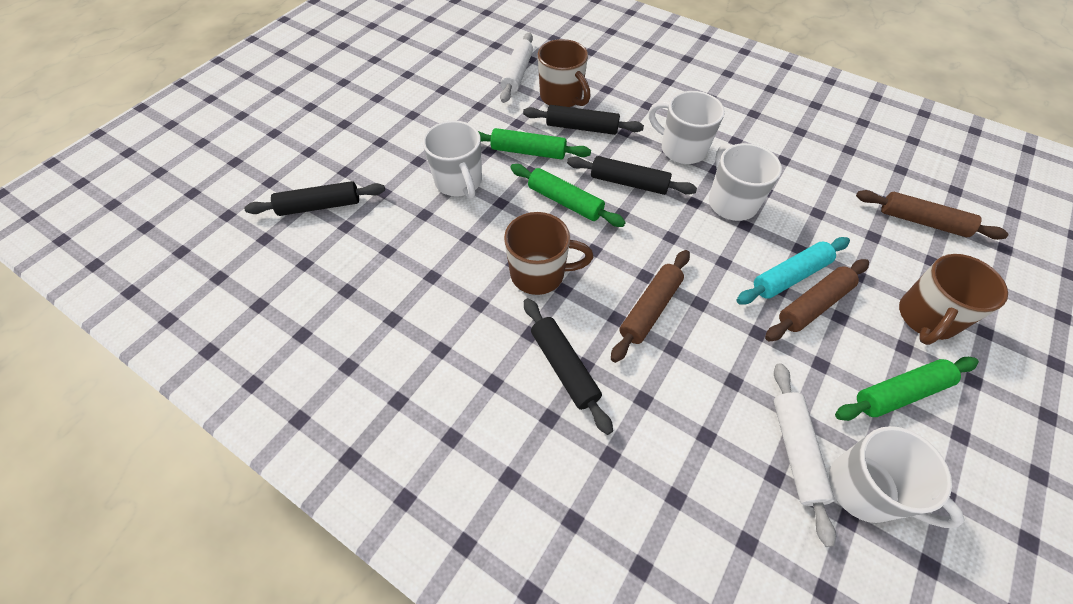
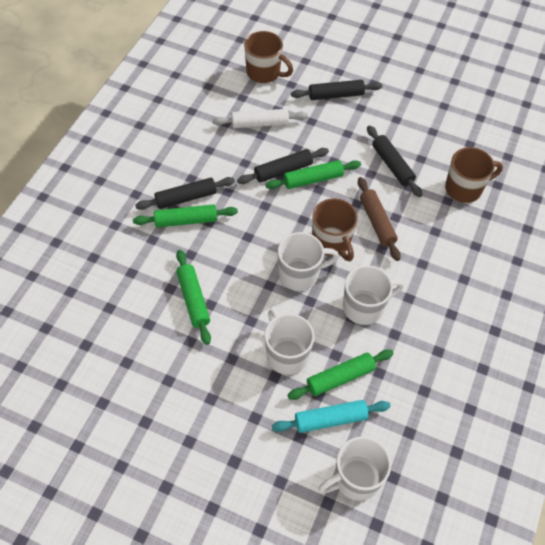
brown rolling pin: 3 -> 1
green rolling pin: 3 -> 4
white rolling pin: 2 -> 1

